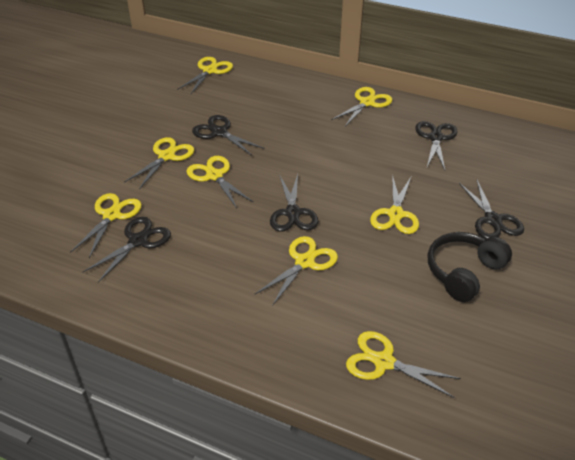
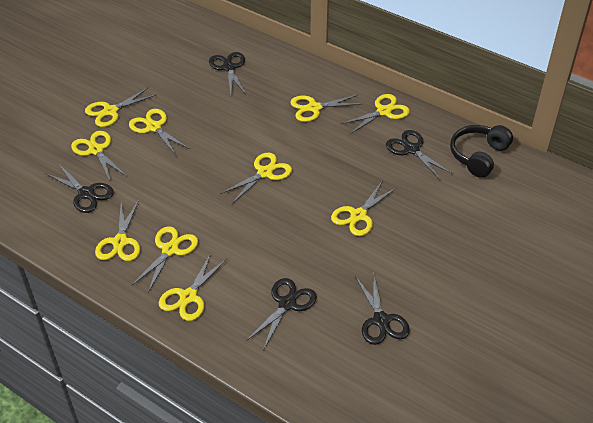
yellow scissors: 8 -> 10

